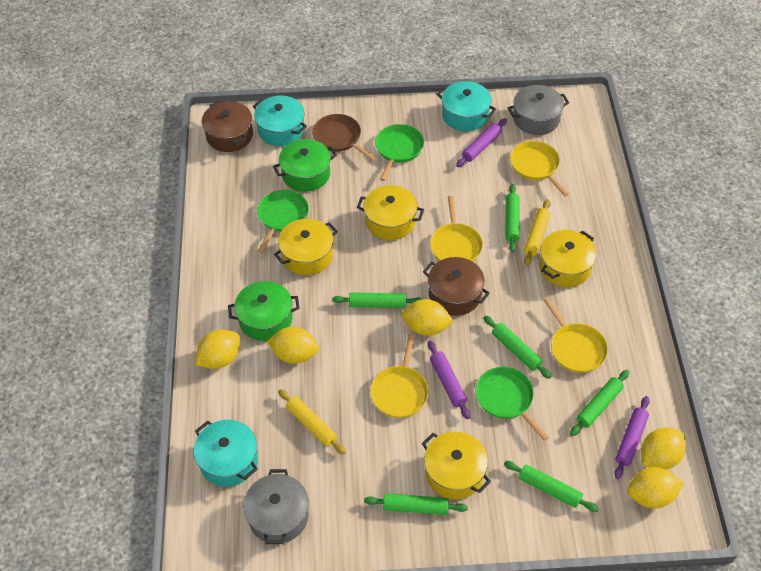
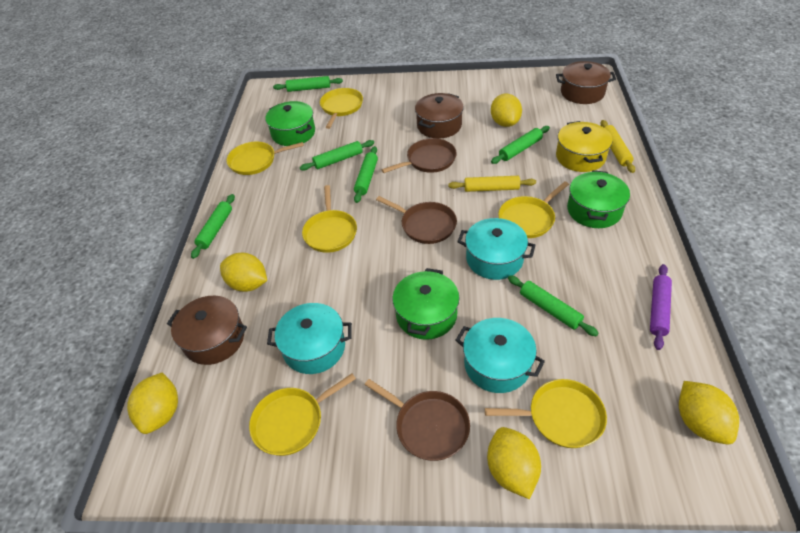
brown pan: 1 -> 3
brown pot: 2 -> 3
green pan: 3 -> 0
green pot: 2 -> 3
grey pot: 2 -> 0
purple rolling pin: 3 -> 1
yellow pan: 4 -> 6
yellow pot: 4 -> 1

